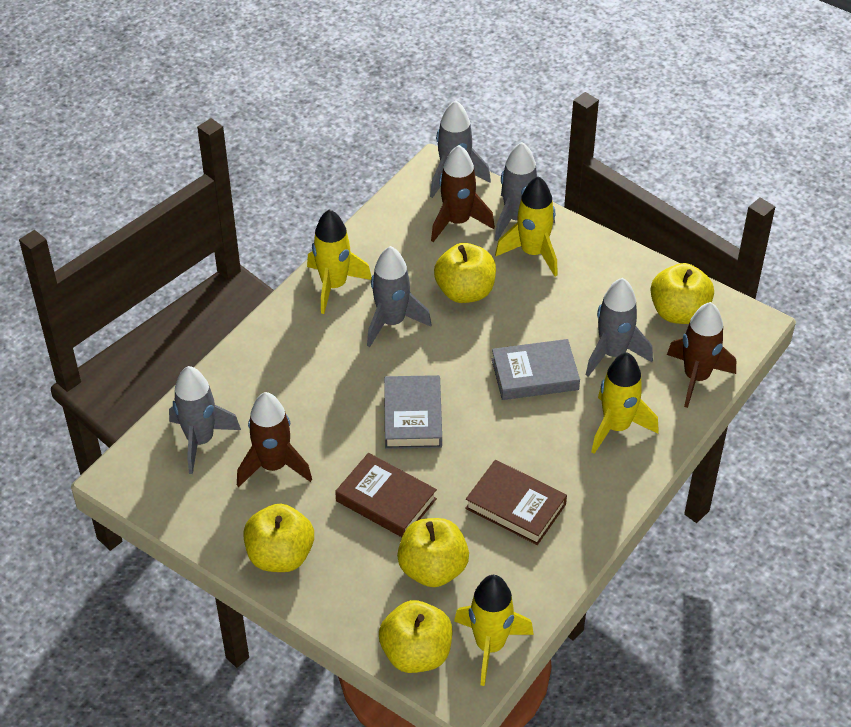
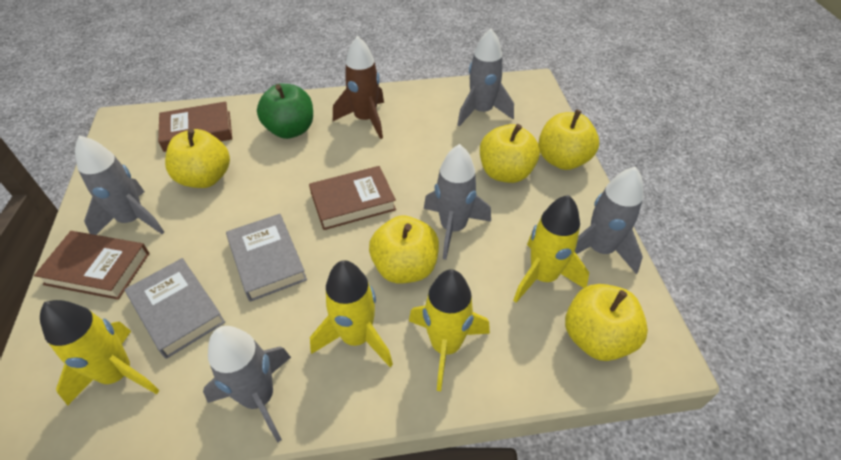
brown book: 2 -> 3
brown rocket: 3 -> 1
green apple: 0 -> 1

